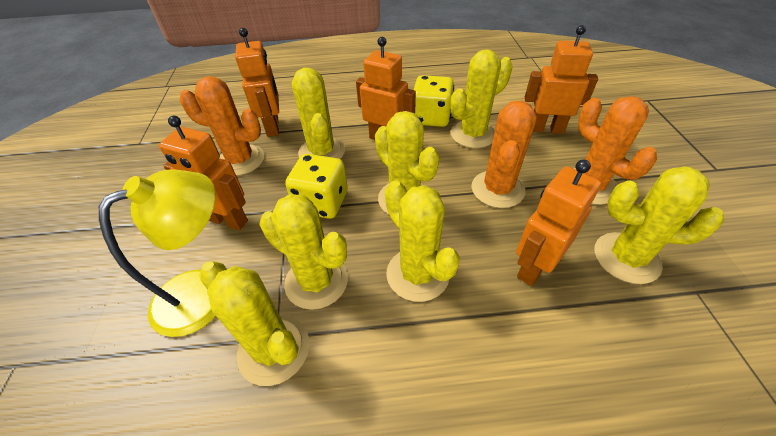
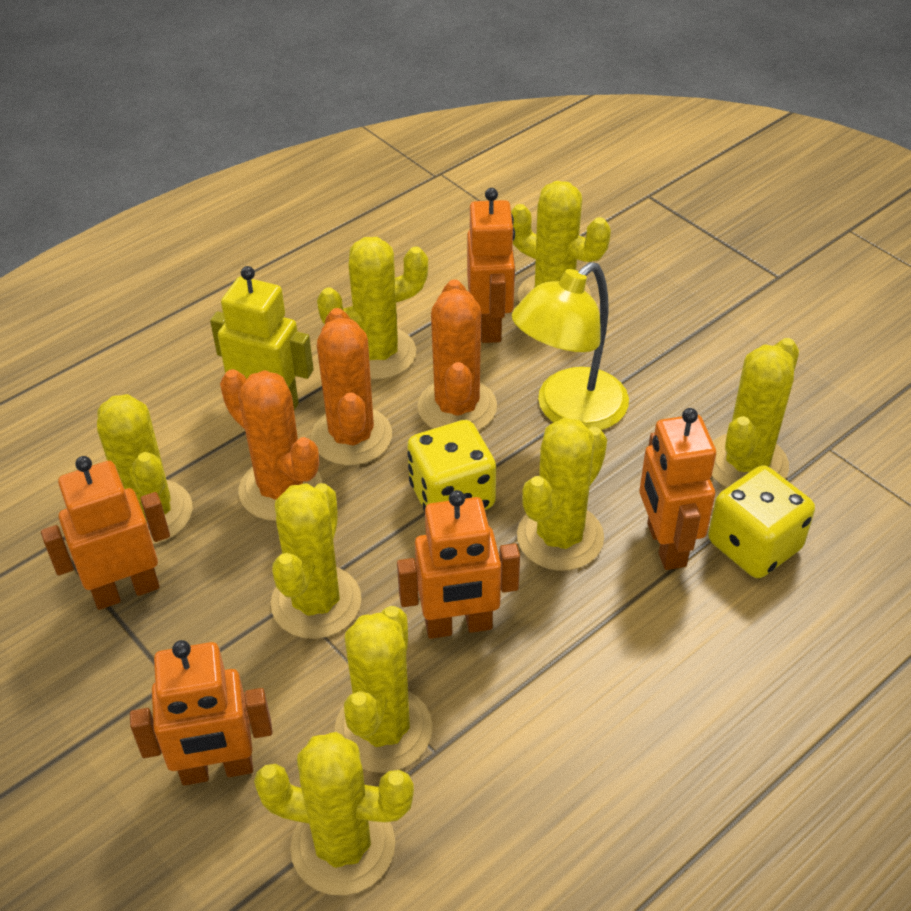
yellow cactus: 7 -> 8
yellow robot: 0 -> 1

